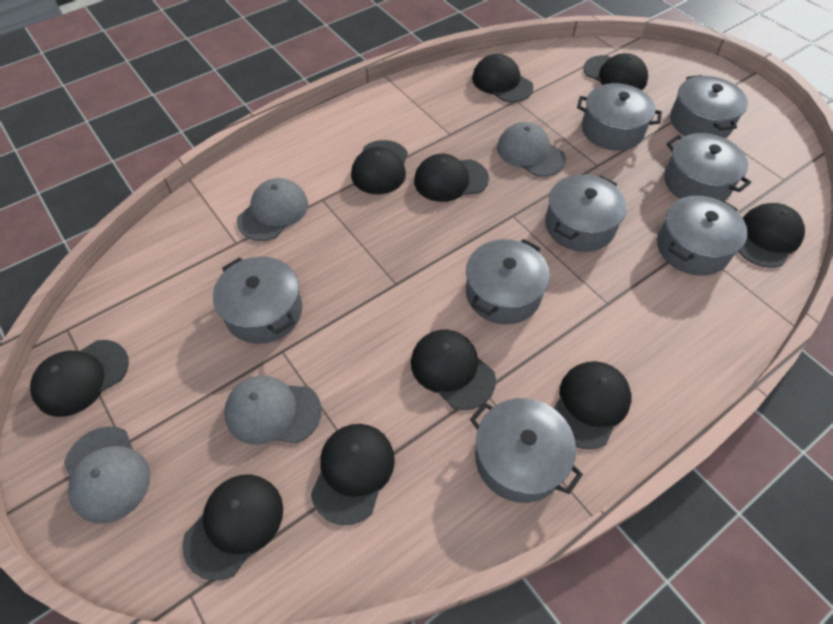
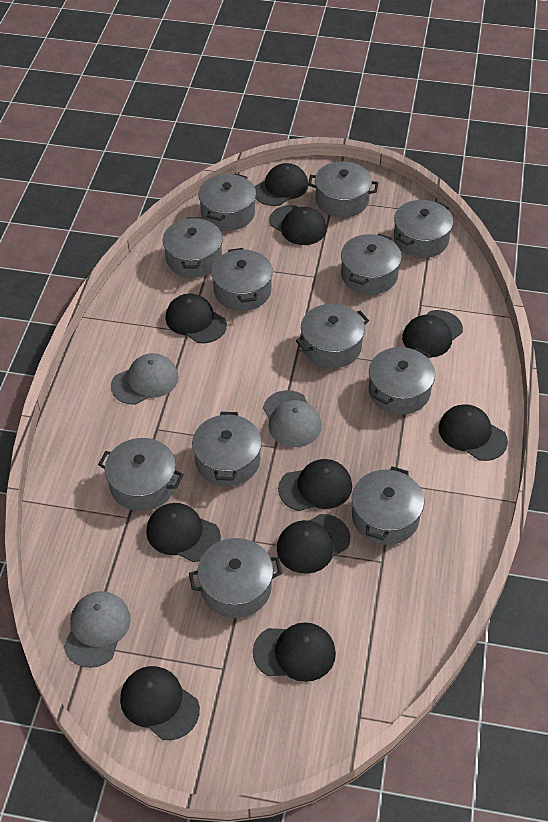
grey cap: 4 -> 3
grey pot: 8 -> 12

